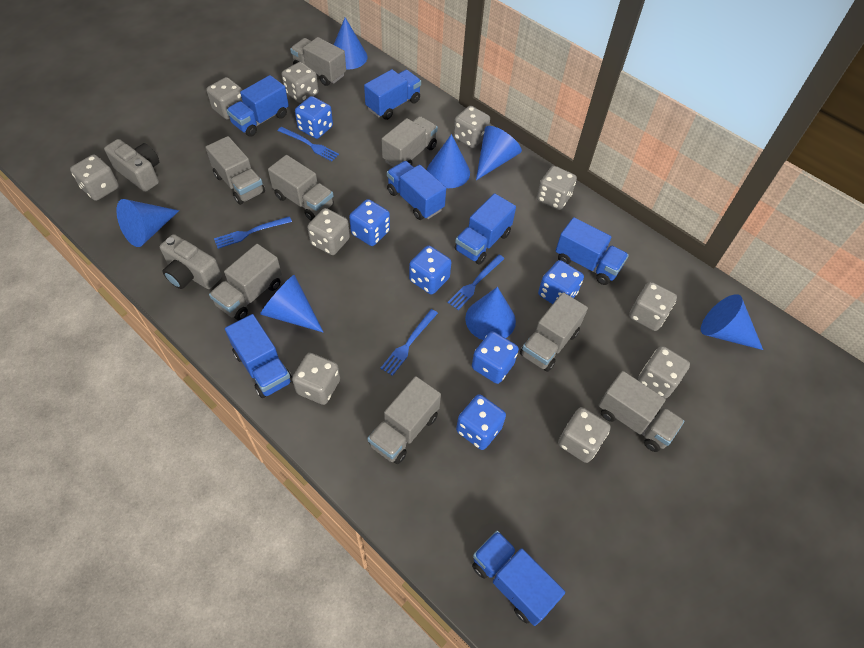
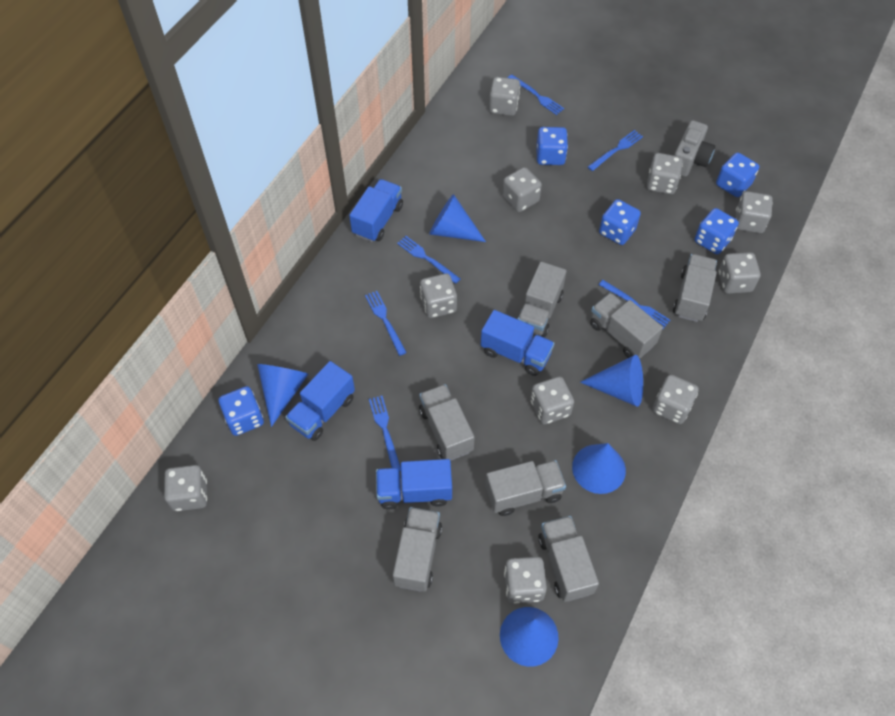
blue cone: 7 -> 5
blue dice: 6 -> 5
blue fork: 4 -> 6
blue truck: 7 -> 4
grey camera: 2 -> 1
grey truck: 8 -> 7

